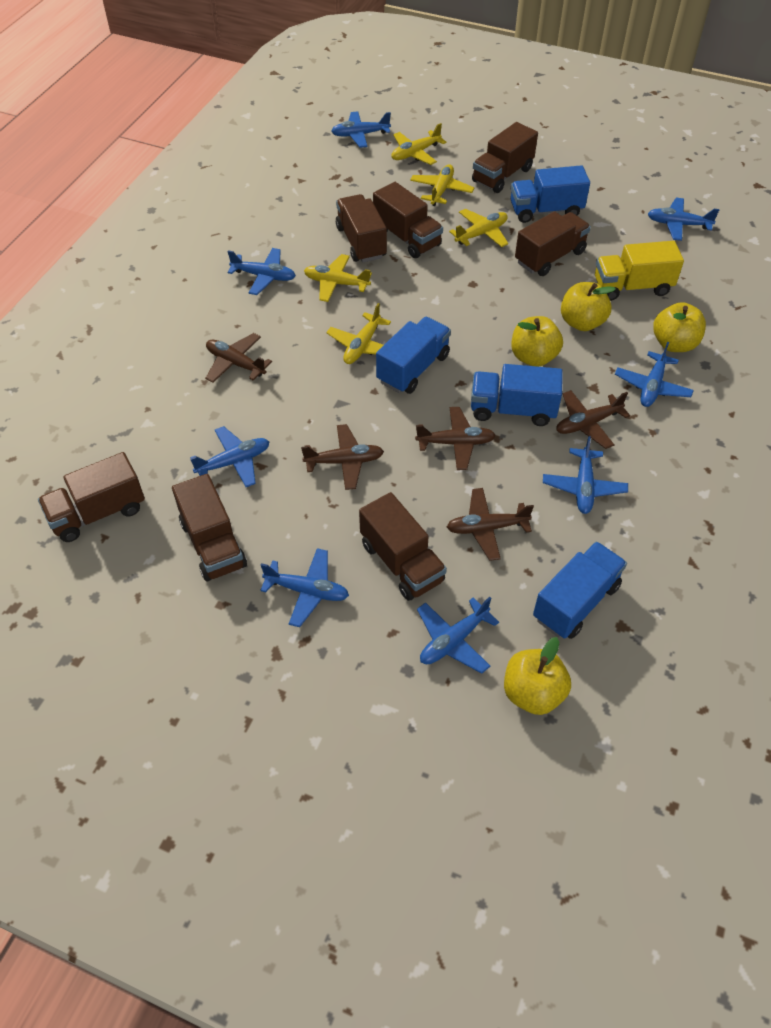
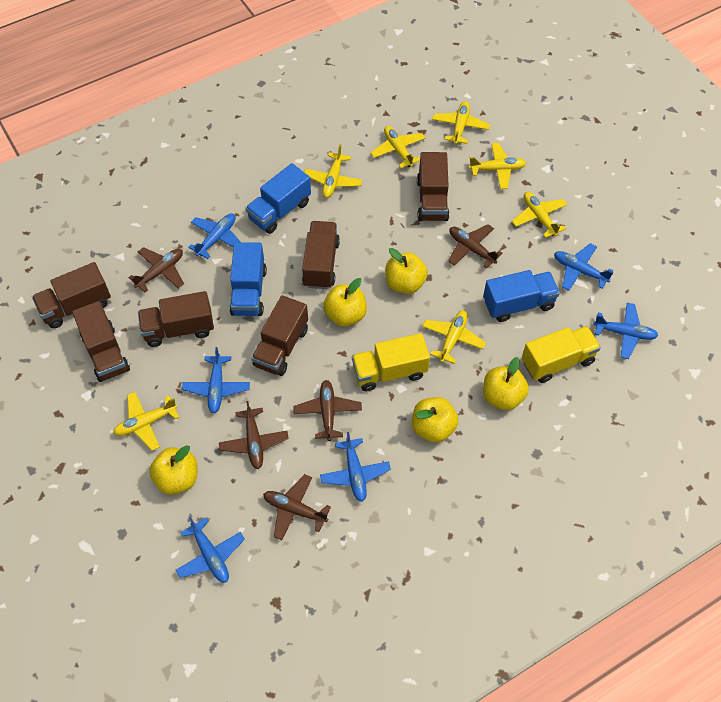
blue plane: 8 -> 6
blue truck: 4 -> 3
brown truck: 7 -> 6
yellow apple: 4 -> 5
yellow plane: 5 -> 7
yellow truck: 1 -> 2

